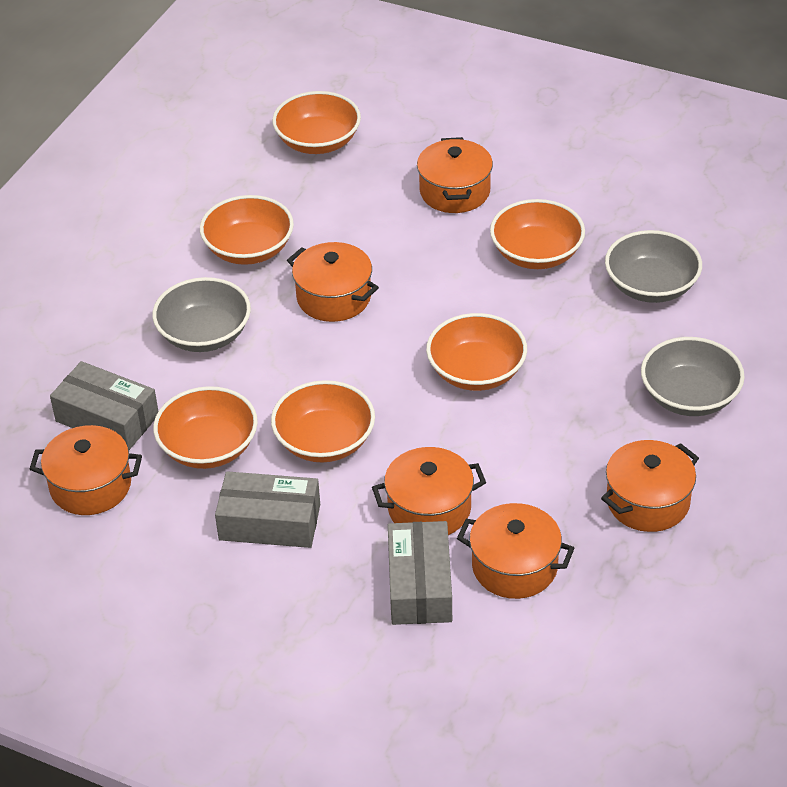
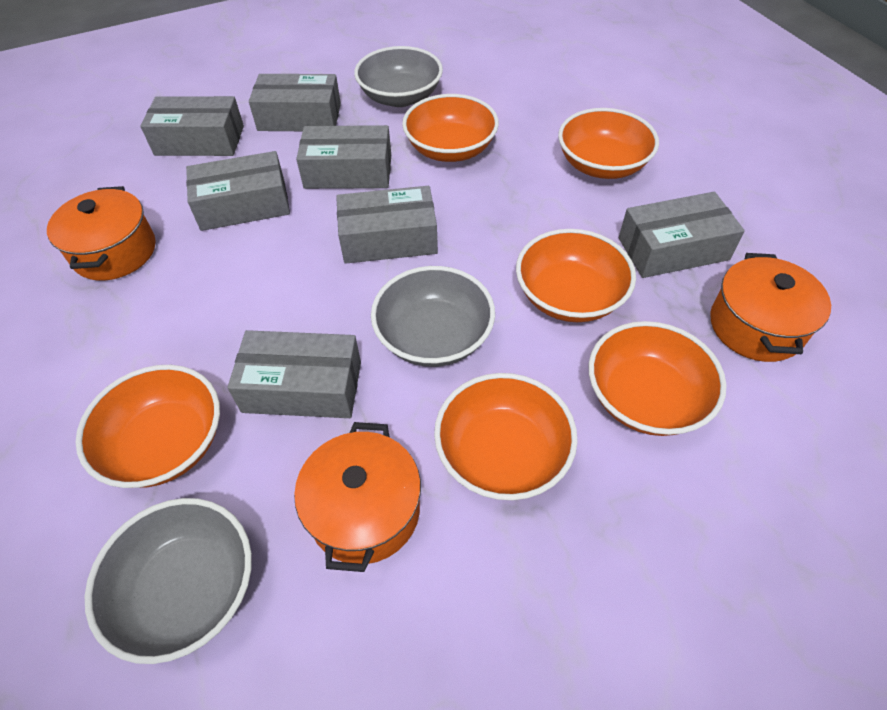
grey box: 3 -> 7
orange pot: 6 -> 3

